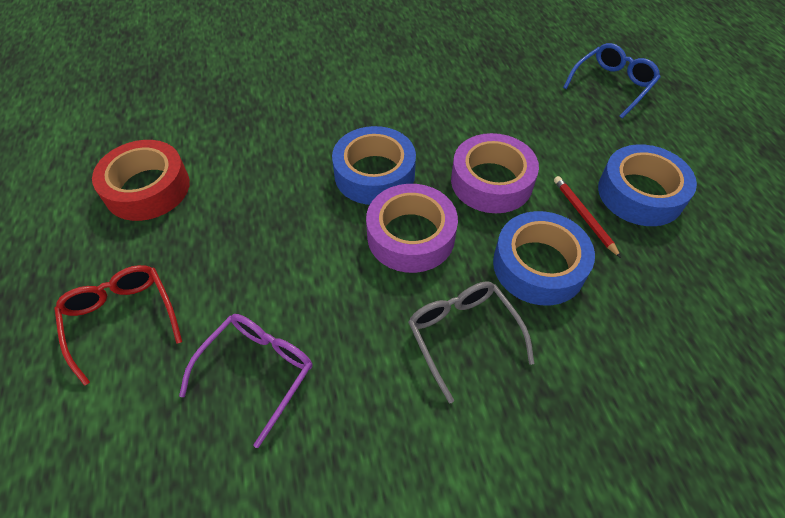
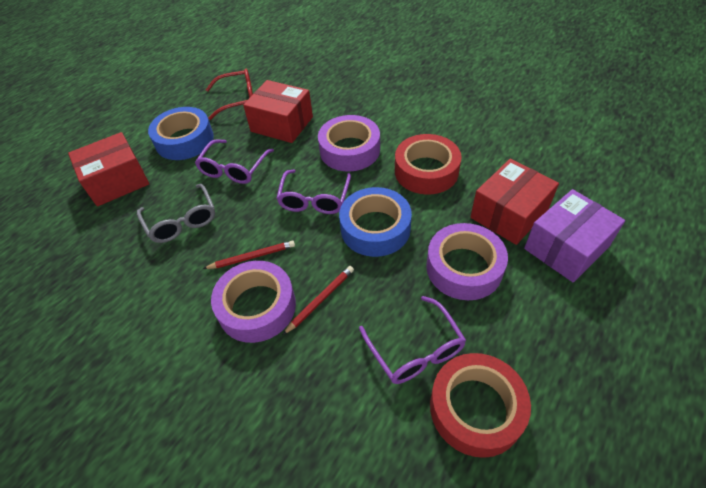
blue glasses: 1 -> 0
blue tape: 3 -> 2
purple box: 0 -> 1
purple glasses: 1 -> 3
purple tape: 2 -> 3
red box: 0 -> 3
red pencil: 1 -> 2
red tape: 1 -> 2

